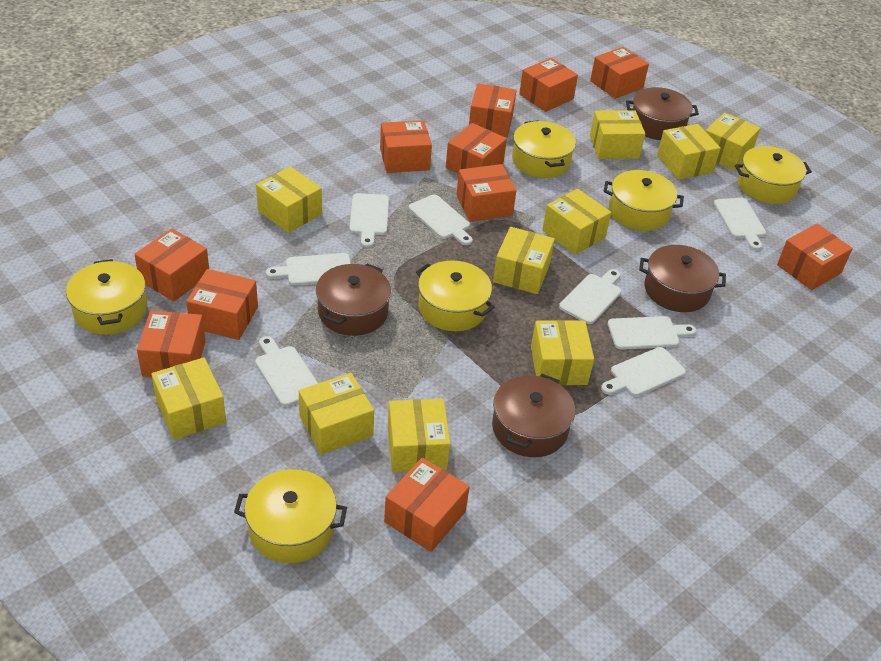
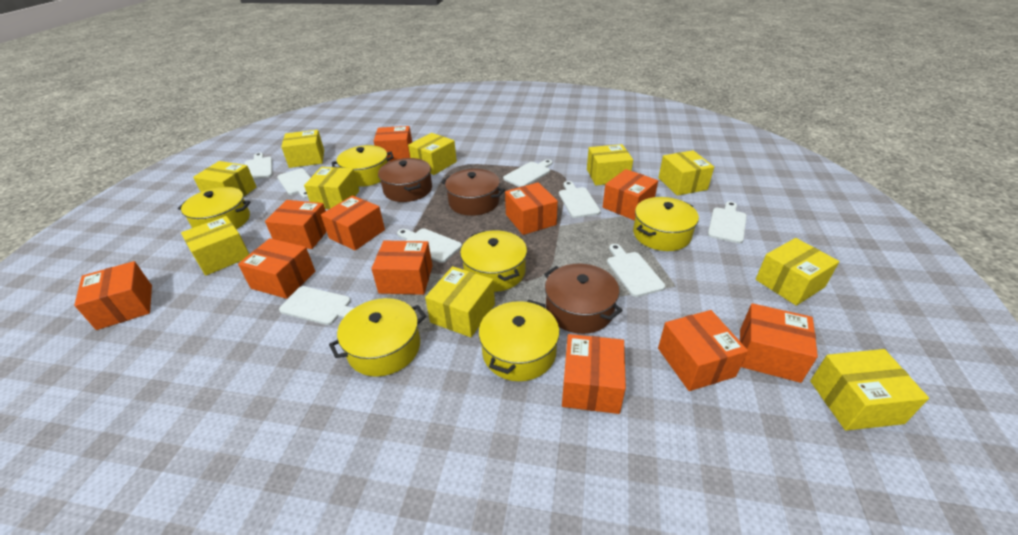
brown pot: 4 -> 3

